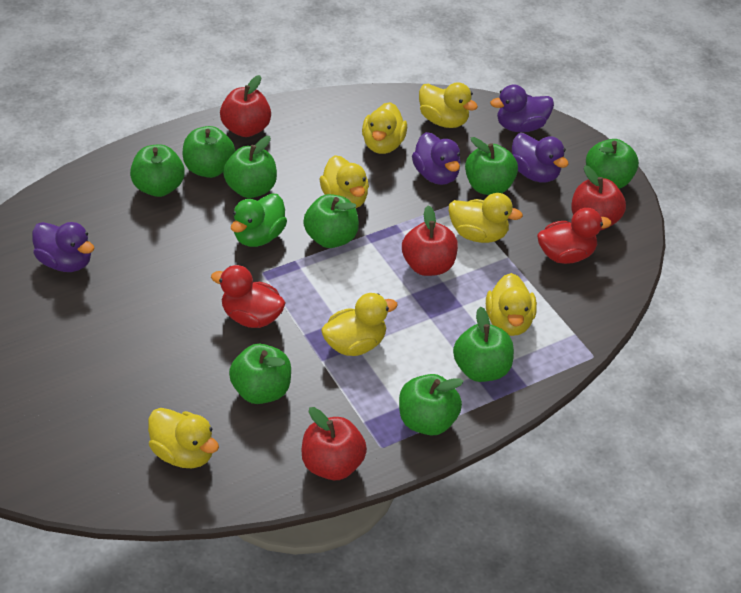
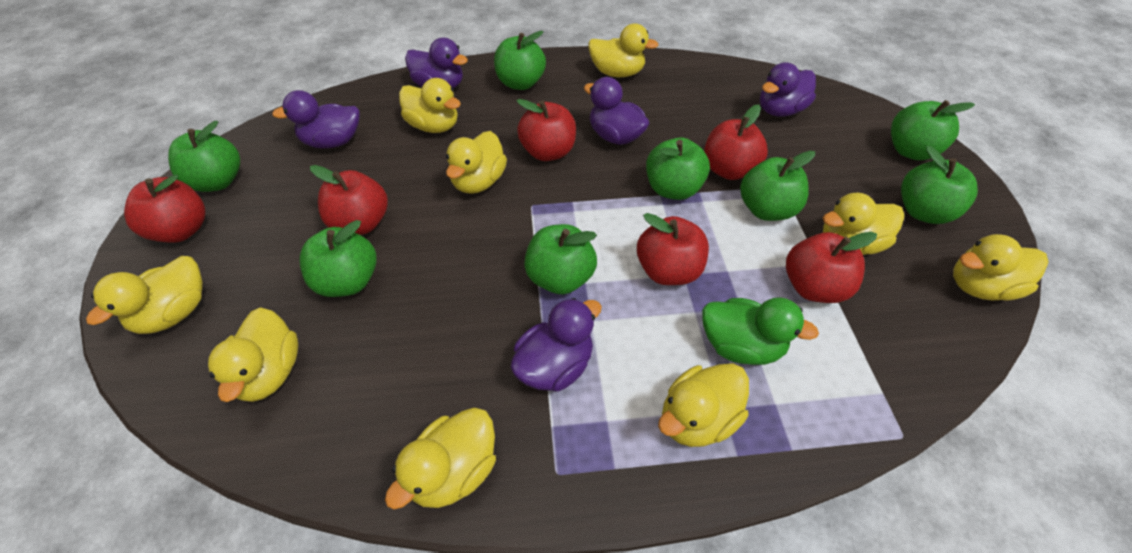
green apple: 9 -> 8
purple duck: 4 -> 5
red apple: 4 -> 6
red duck: 2 -> 0
yellow duck: 7 -> 9

